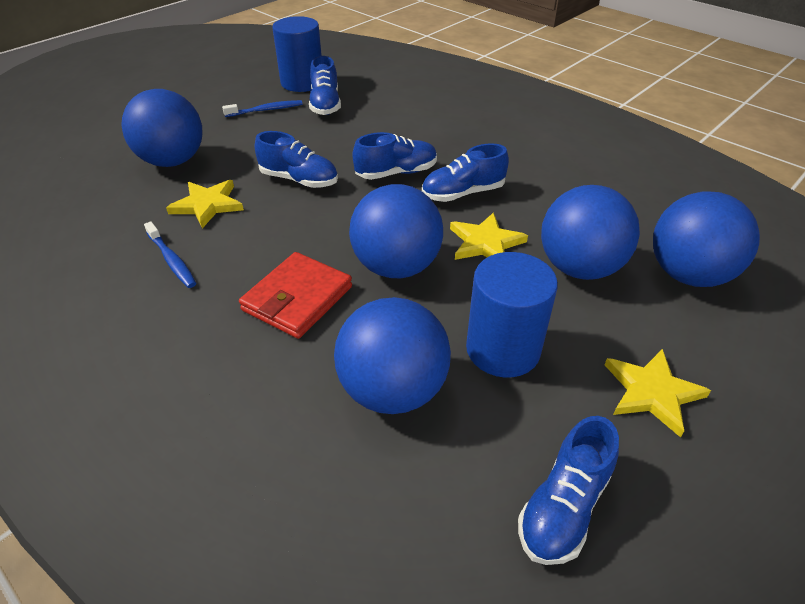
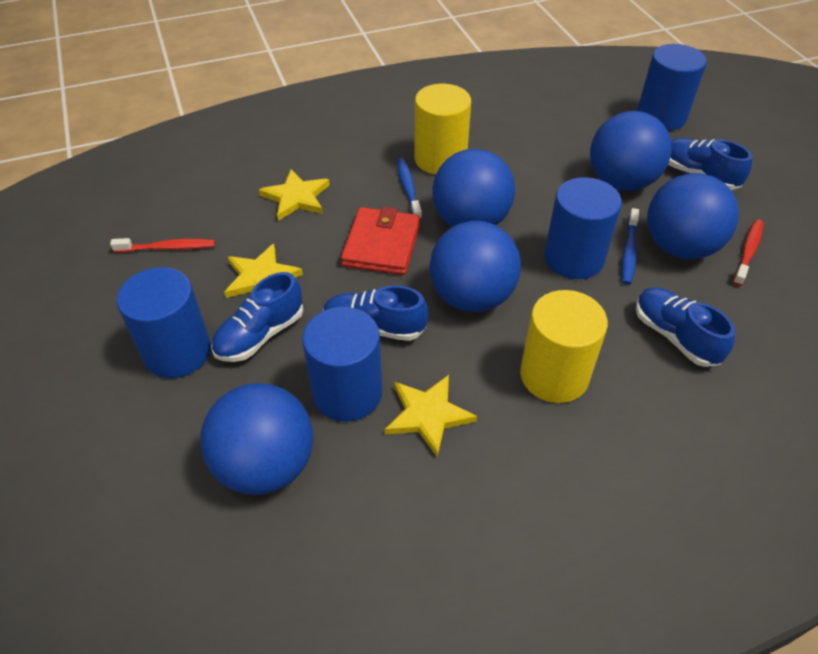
blue cylinder: 2 -> 4
blue shoe: 5 -> 4
red toothbrush: 0 -> 2
yellow cylinder: 0 -> 2

